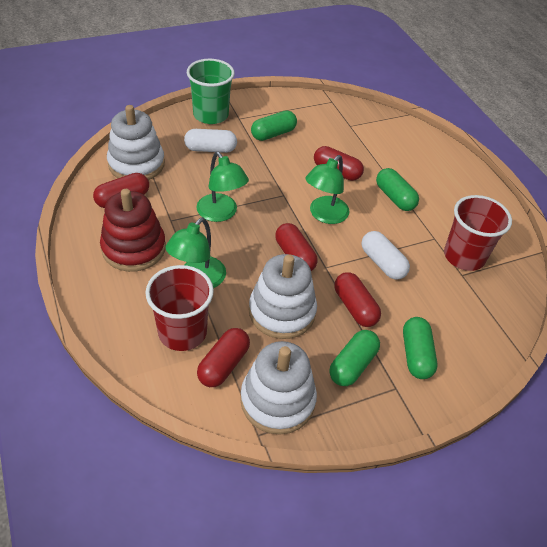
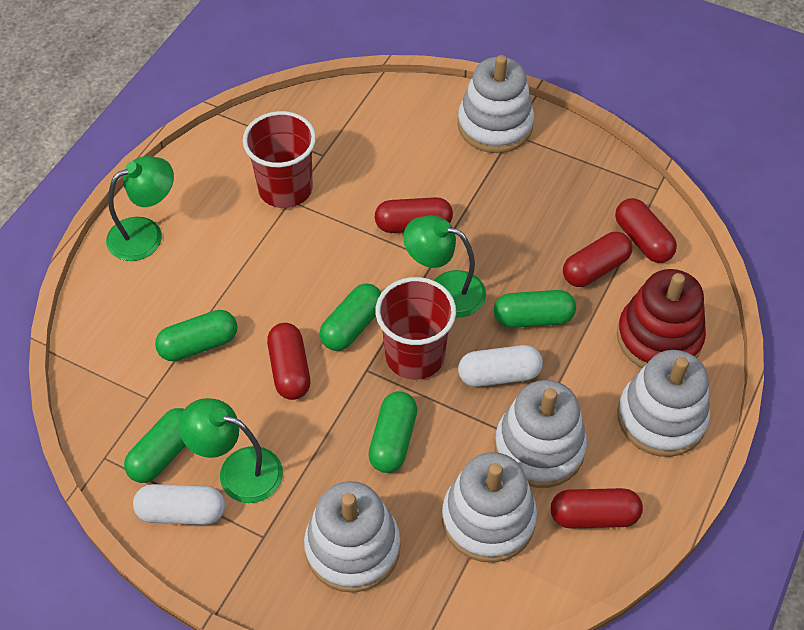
green capsule: 4 -> 5
green cup: 1 -> 0
white stacking toy: 3 -> 5

